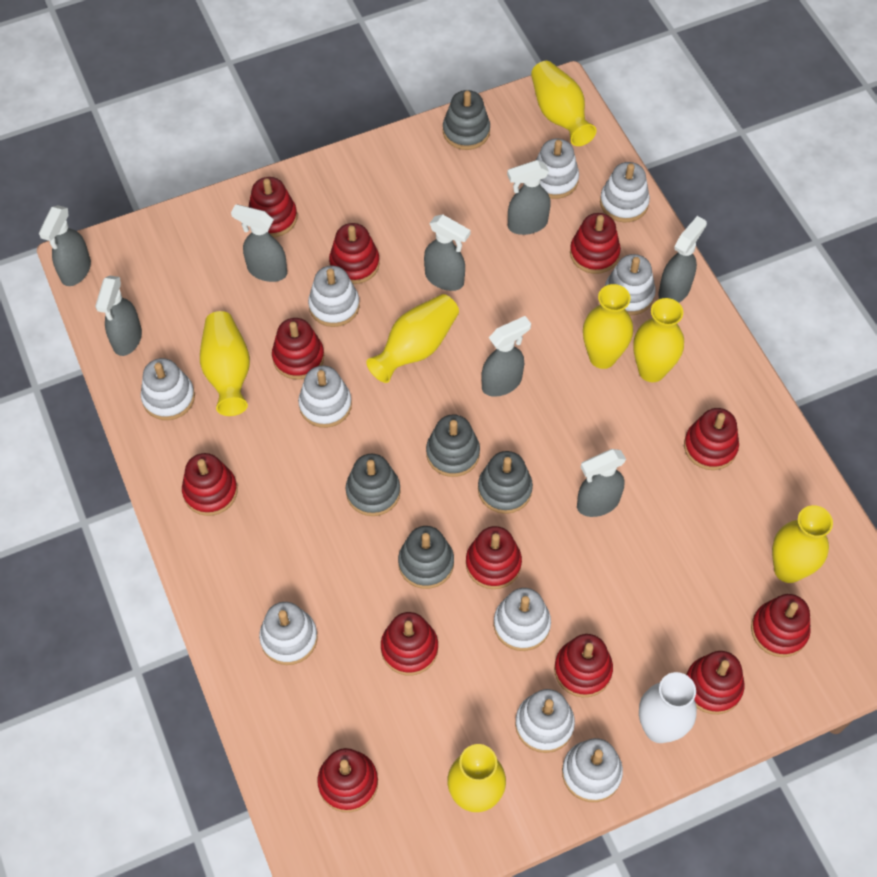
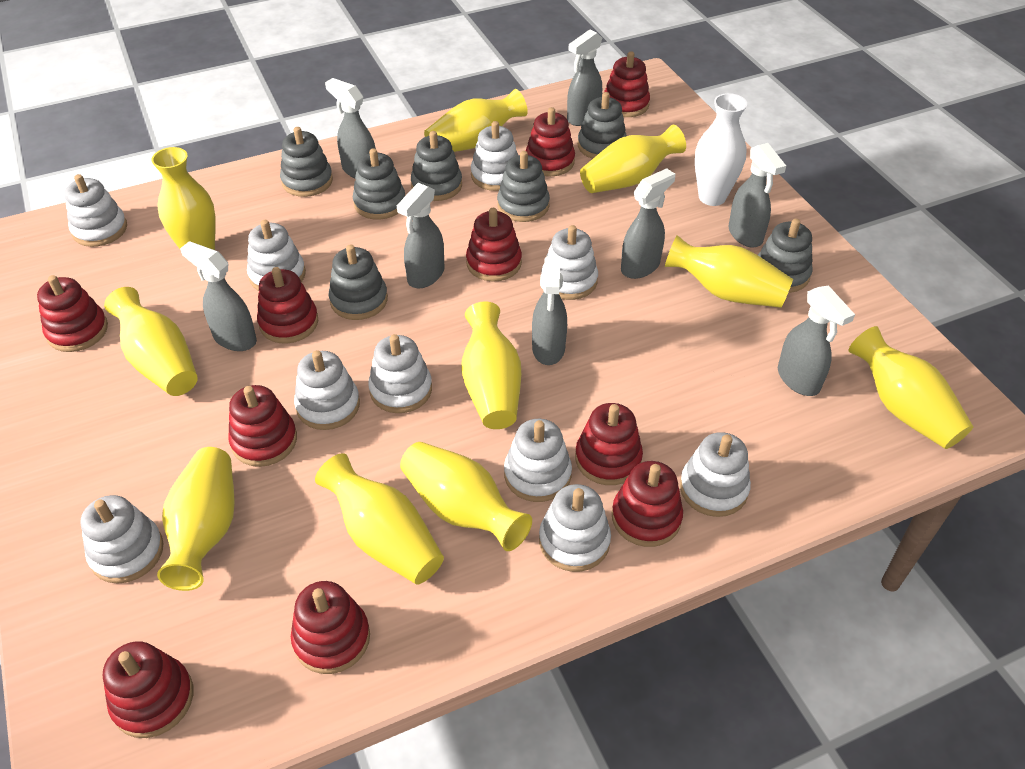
grey stacking toy: 5 -> 7
red stacking toy: 12 -> 10
yellow vase: 7 -> 10

